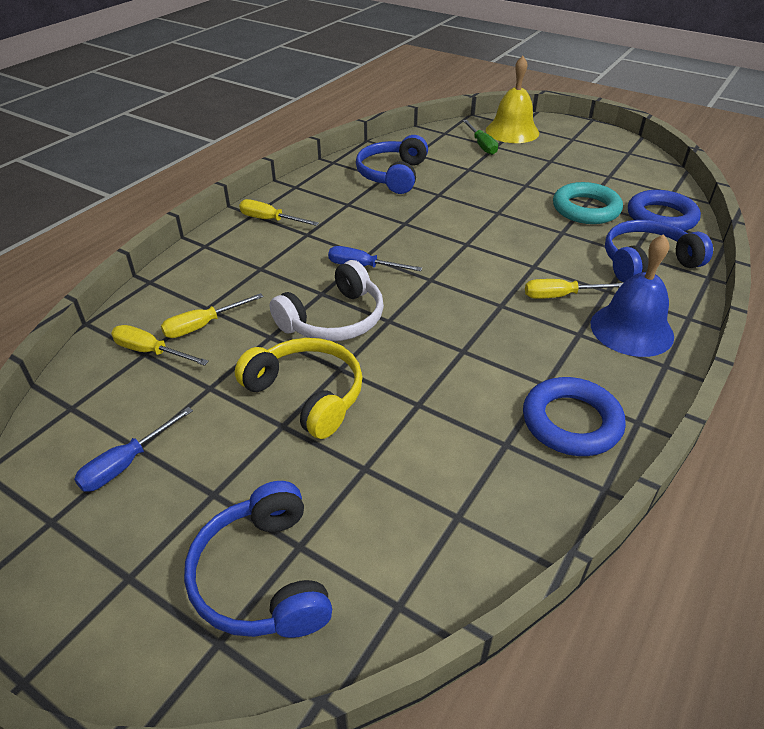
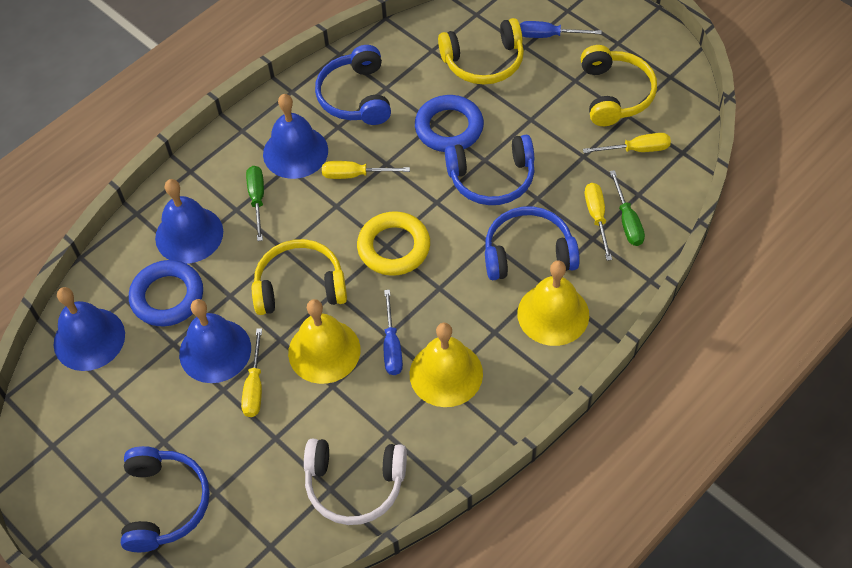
blue bell: 1 -> 4
blue headphones: 3 -> 4
green screwdriver: 1 -> 2
turquoise ring: 1 -> 0
yellow bell: 1 -> 3
yellow headphones: 1 -> 3
yellow ring: 0 -> 1

